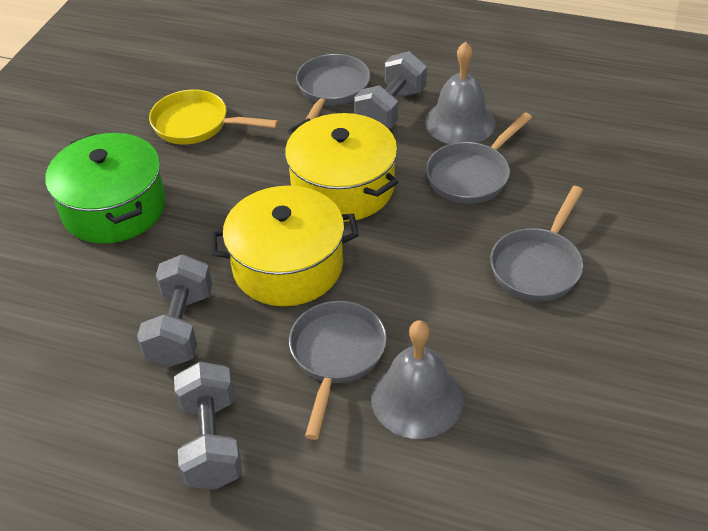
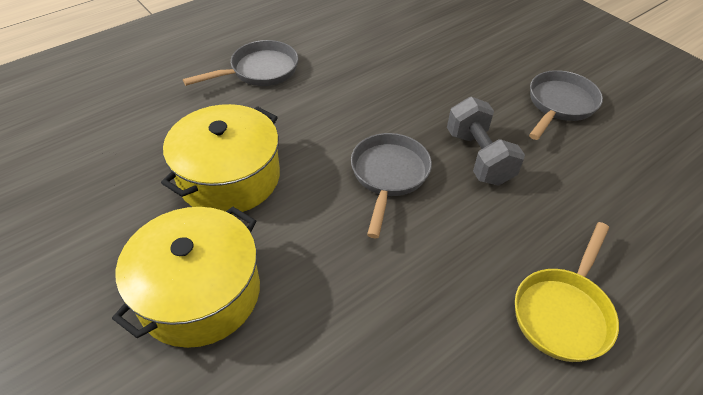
green pot: 1 -> 0
grey bell: 2 -> 0
grey dumbbell: 3 -> 1
grey pan: 4 -> 3

